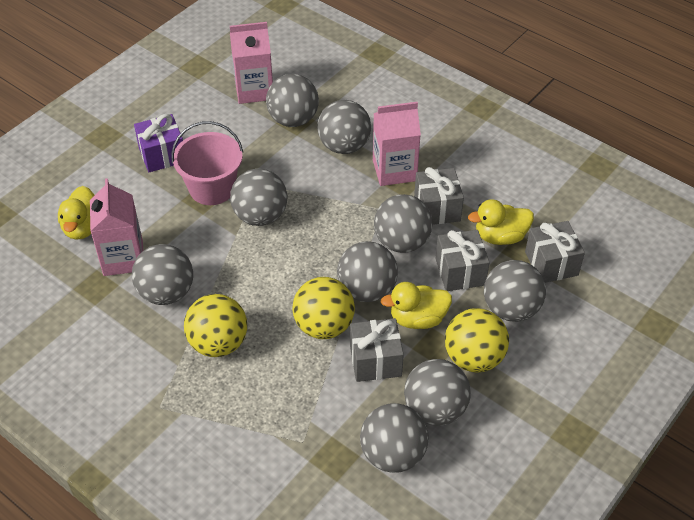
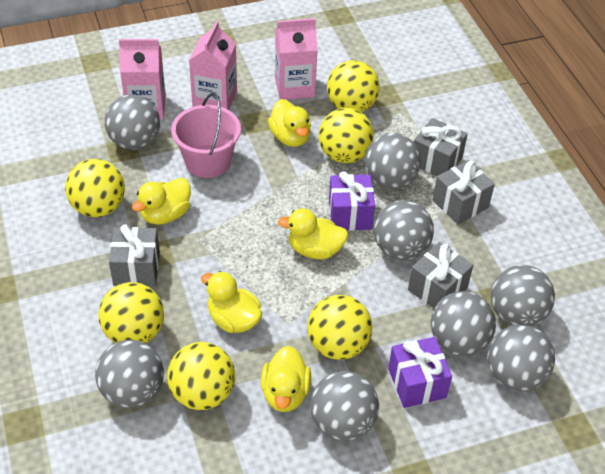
grey ball: 9 -> 8
purple gift: 1 -> 2
yellow ball: 3 -> 6
yellow duck: 3 -> 5

